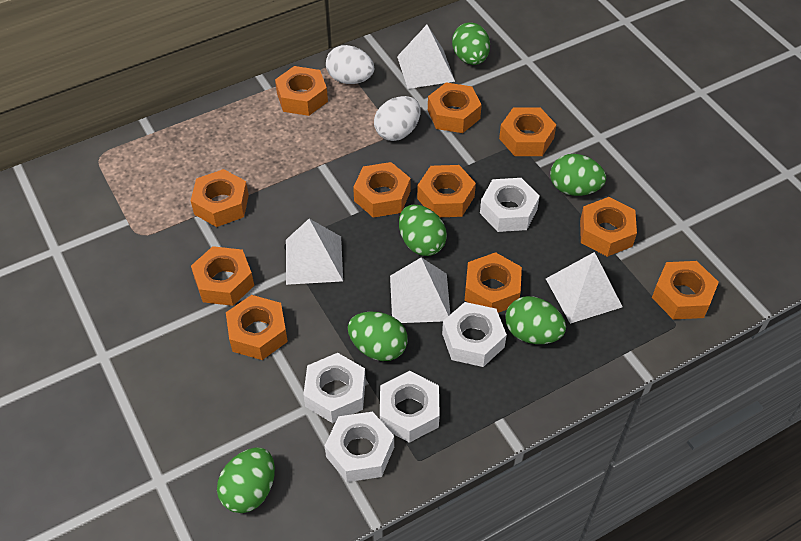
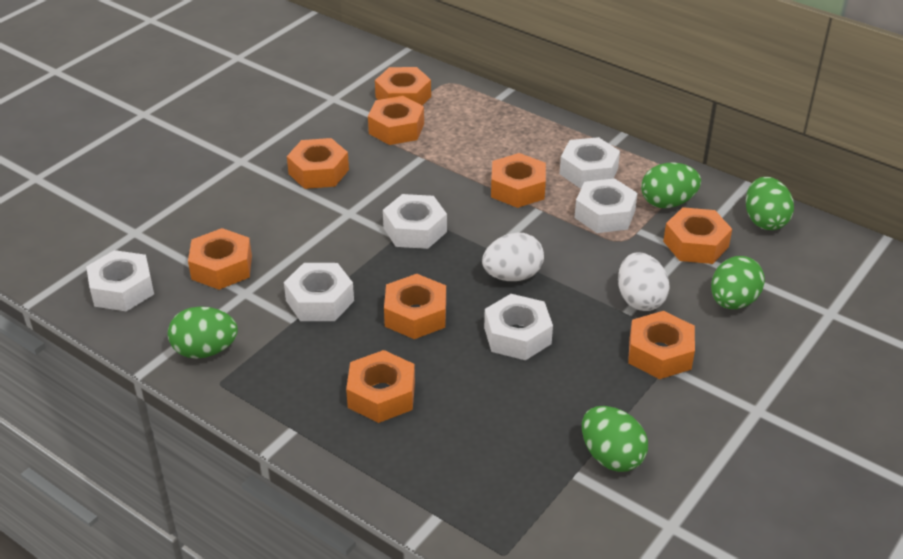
green egg: 6 -> 5
orange nut: 11 -> 9
white nut: 5 -> 6
white pyramid: 4 -> 0

